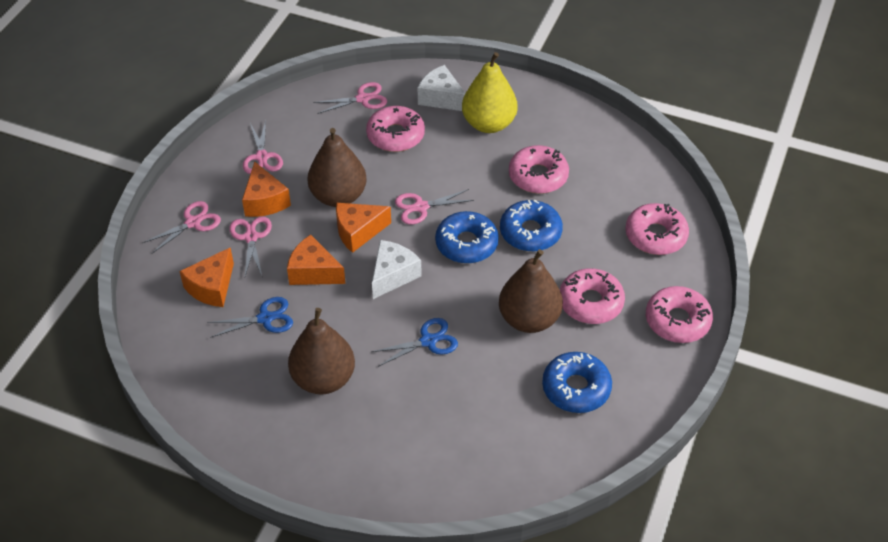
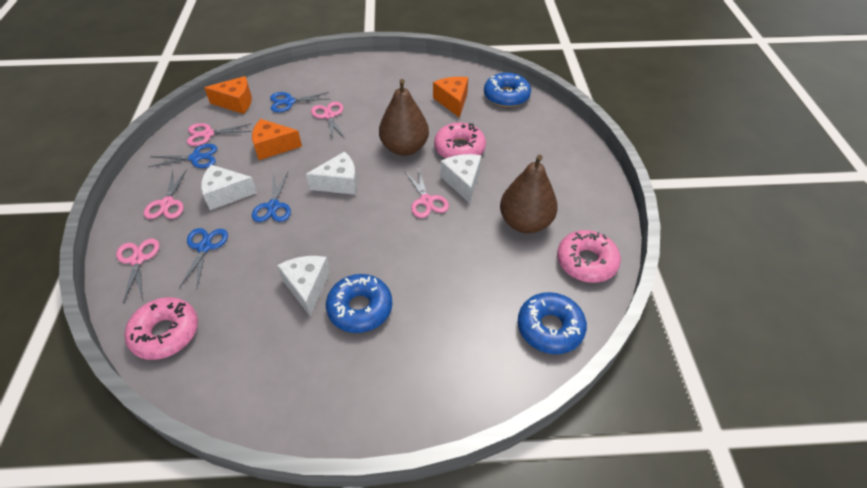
blue scissors: 2 -> 4
brown pear: 3 -> 2
orange cheese: 4 -> 3
pink donut: 5 -> 3
white cheese: 2 -> 4
yellow pear: 1 -> 0

